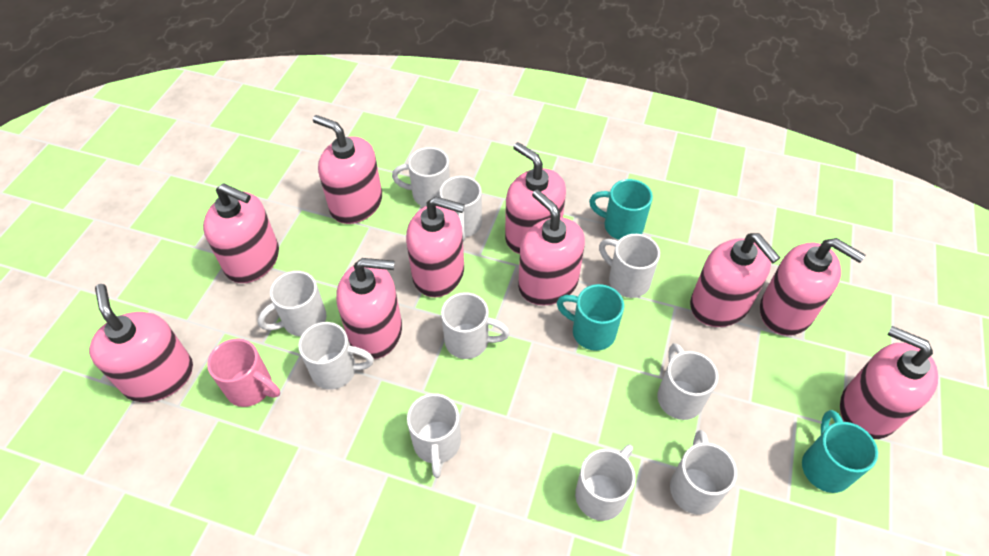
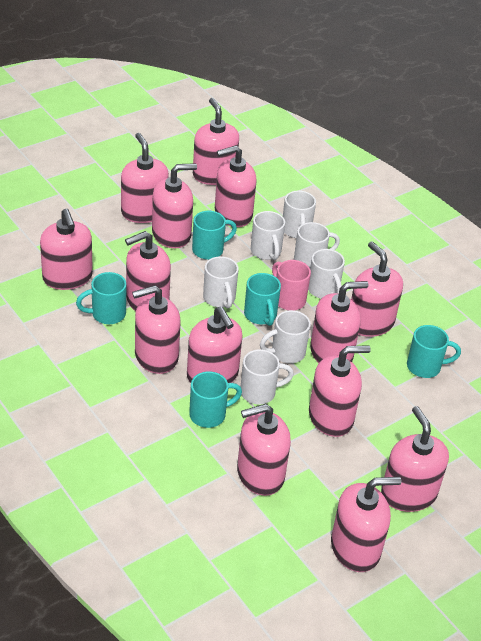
pink soap dispenser: 10 -> 14
turquoise mug: 3 -> 5
white mug: 10 -> 7

